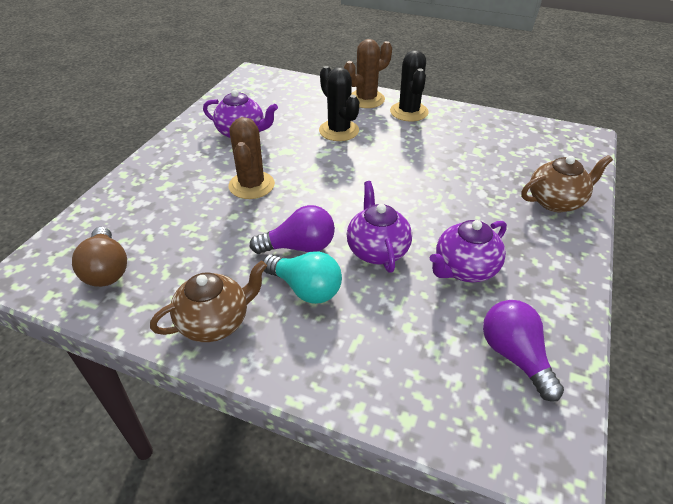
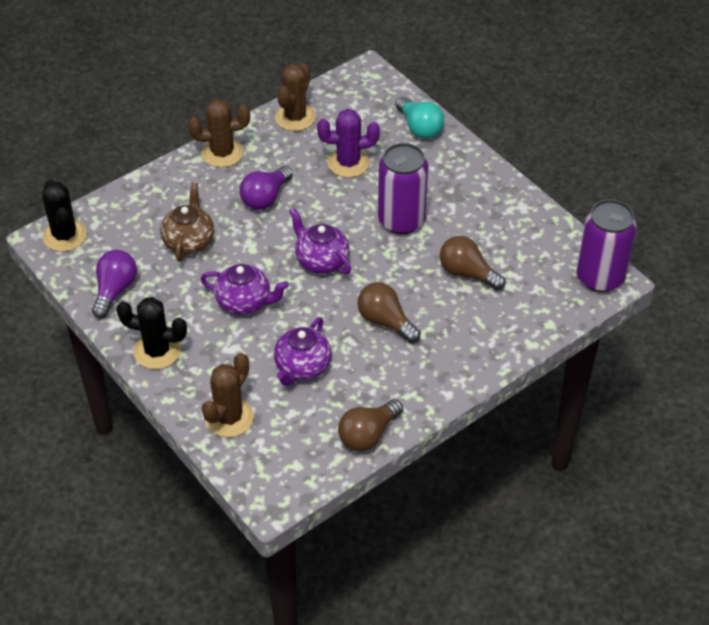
brown cactus: 2 -> 3
brown light bulb: 1 -> 3
brown teapot: 2 -> 1
purple cactus: 0 -> 1
purple can: 0 -> 2

